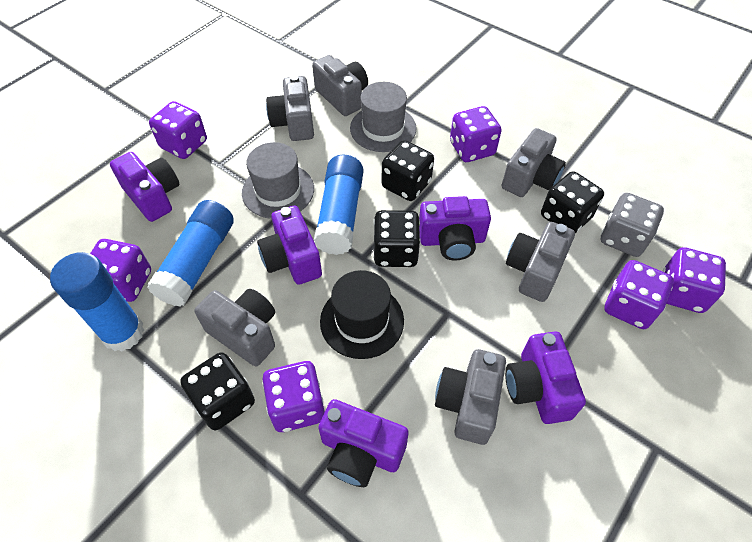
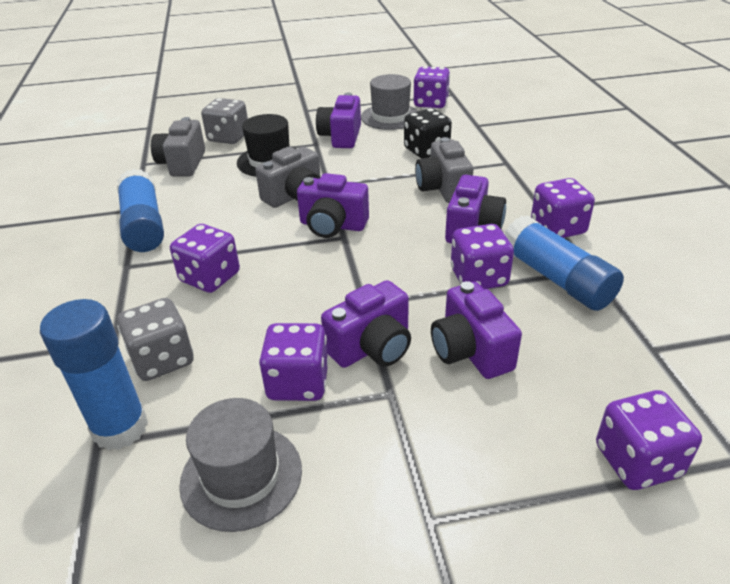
black dice: 4 -> 1
grey camera: 6 -> 3
grey dice: 1 -> 2

